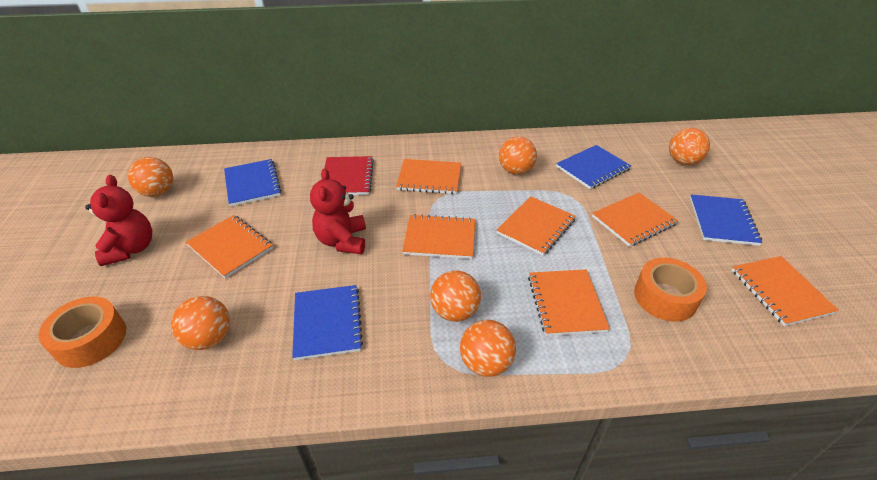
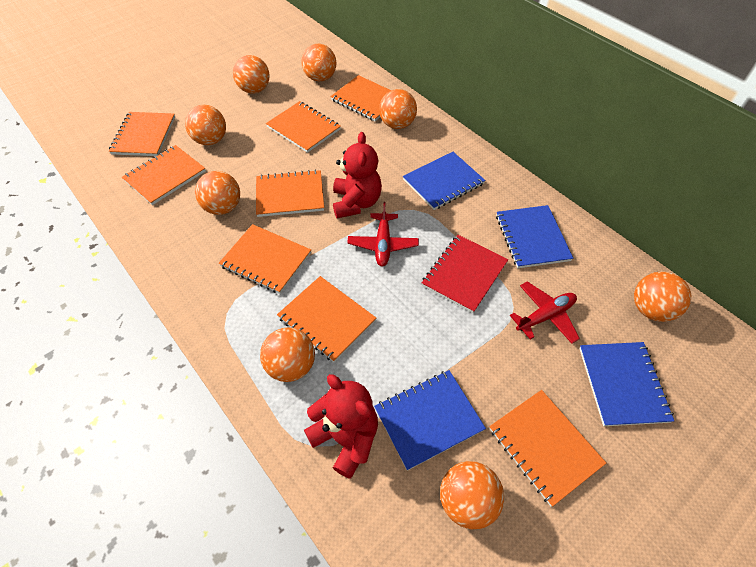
orange ball: 6 -> 8
orange notebook: 7 -> 8
orange tape: 2 -> 0
red plane: 0 -> 2

